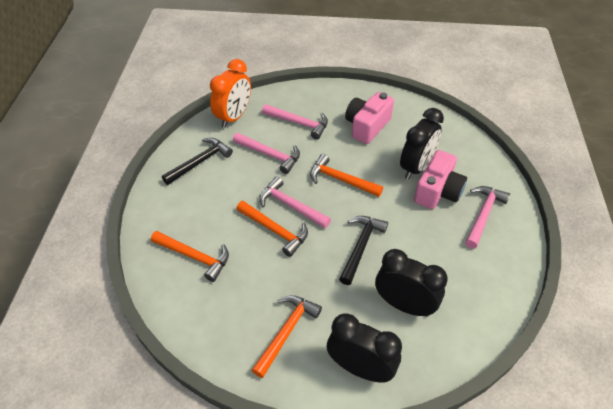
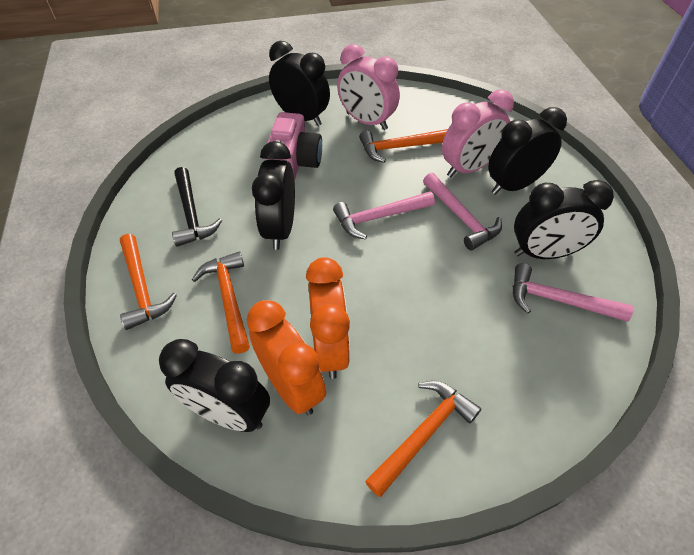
black clock: 3 -> 5
black hammer: 2 -> 1
orange clock: 1 -> 2
pink camera: 2 -> 1
pink clock: 0 -> 2
pink hammer: 4 -> 3

